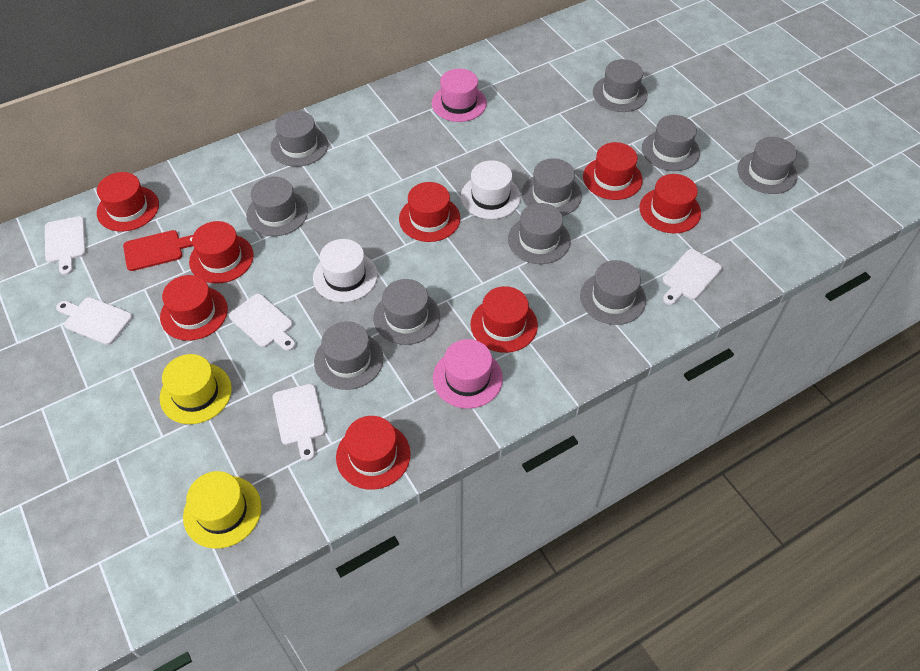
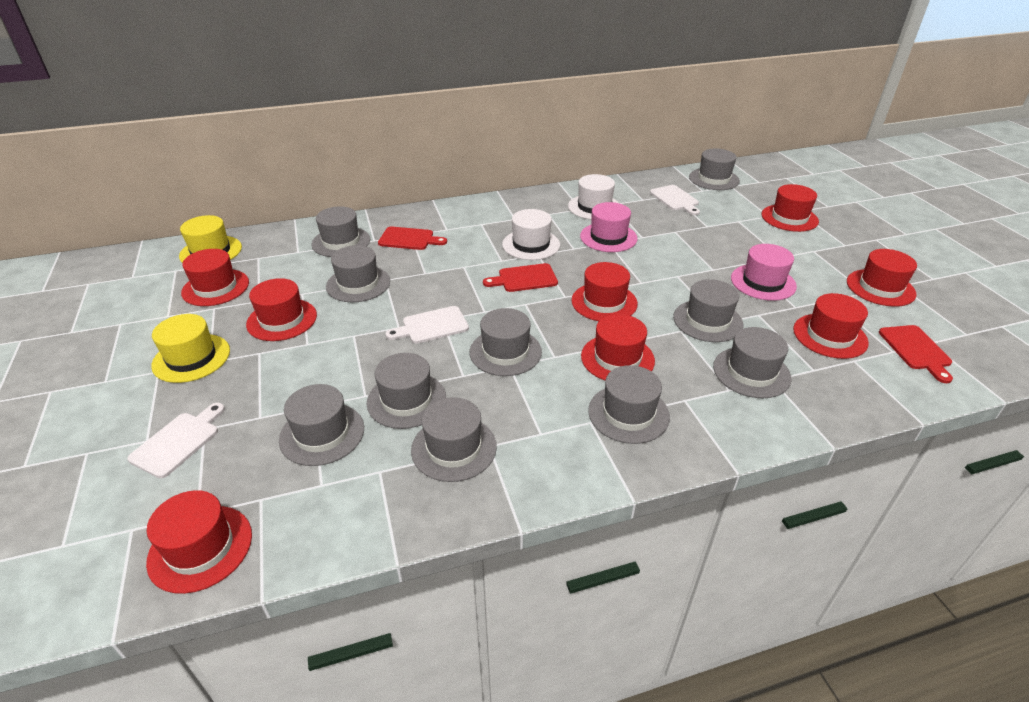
red cutting board: 1 -> 3
white cutting board: 5 -> 3

